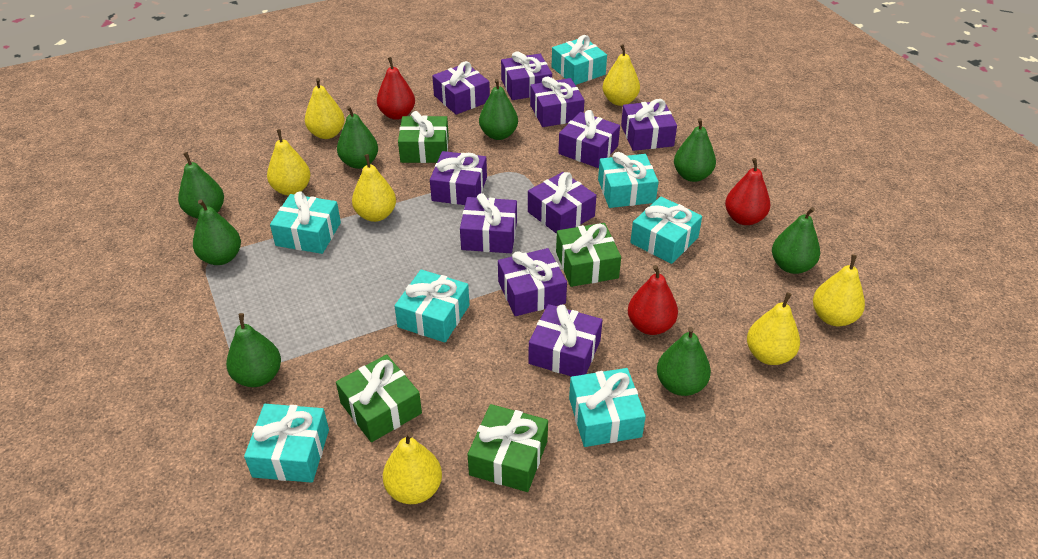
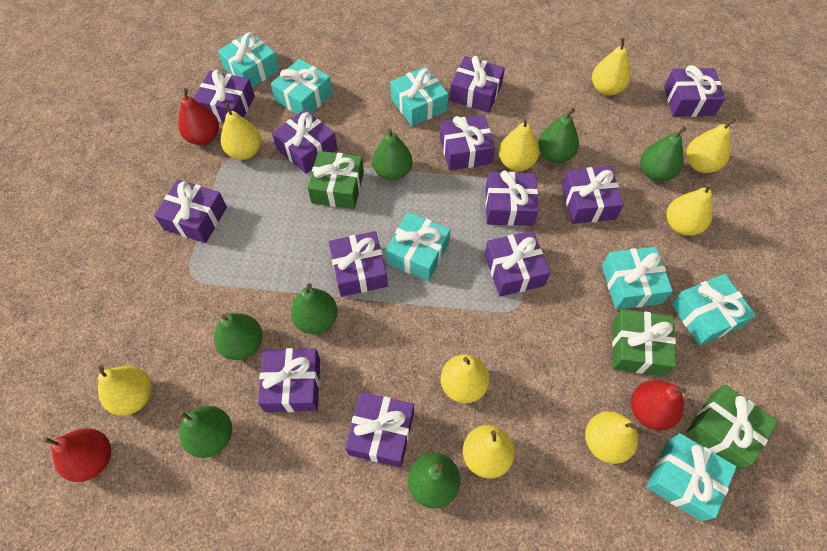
green gift: 4 -> 3
green pear: 8 -> 7
purple gift: 10 -> 12
yellow pear: 7 -> 9

